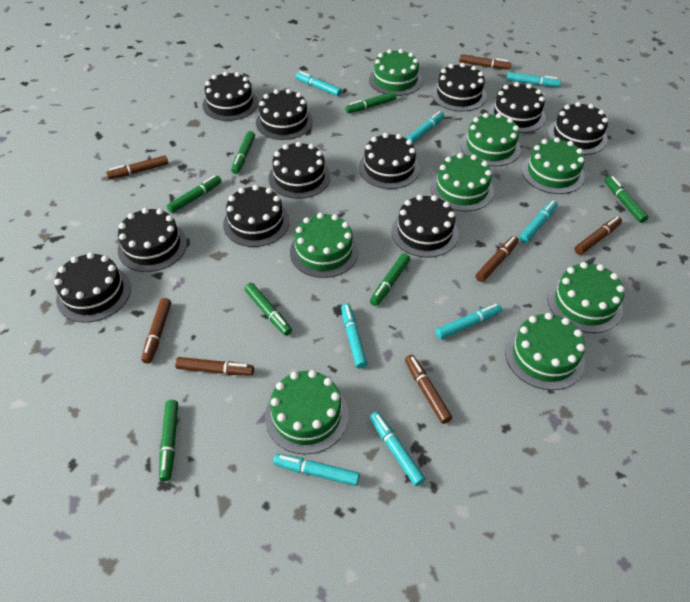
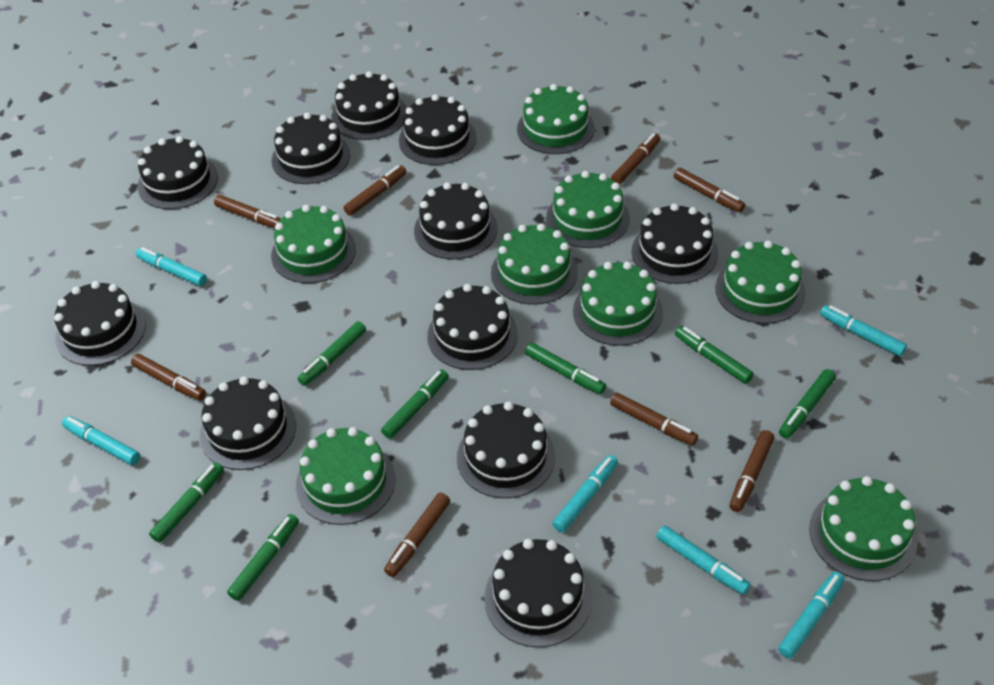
brown marker: 7 -> 8
turquoise marker: 8 -> 6

